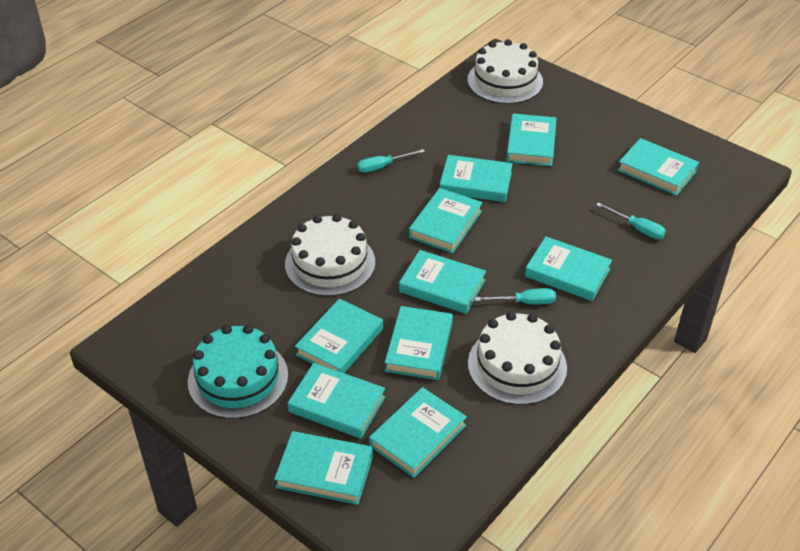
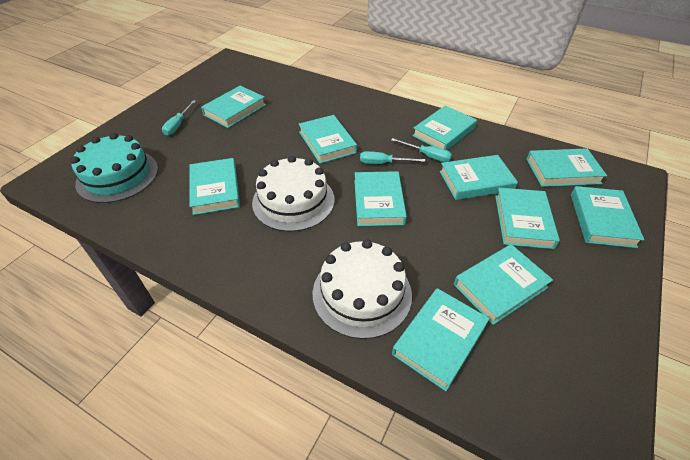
white cake: 3 -> 2

